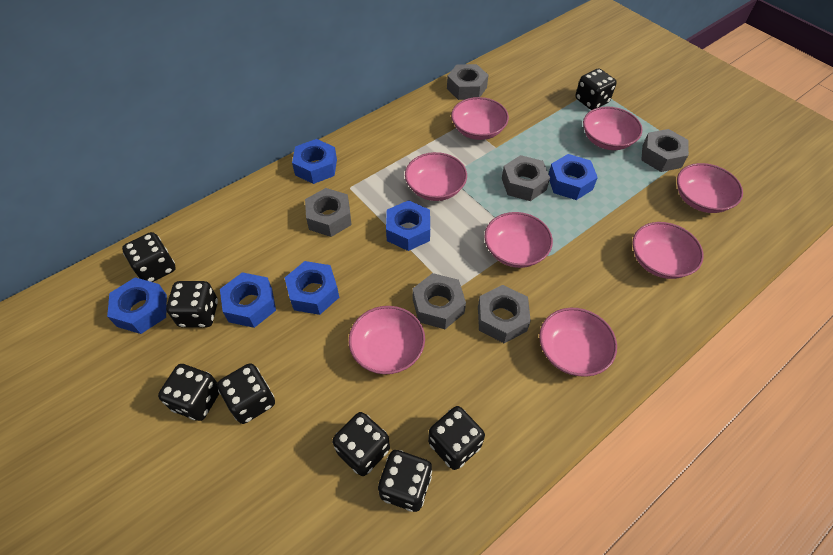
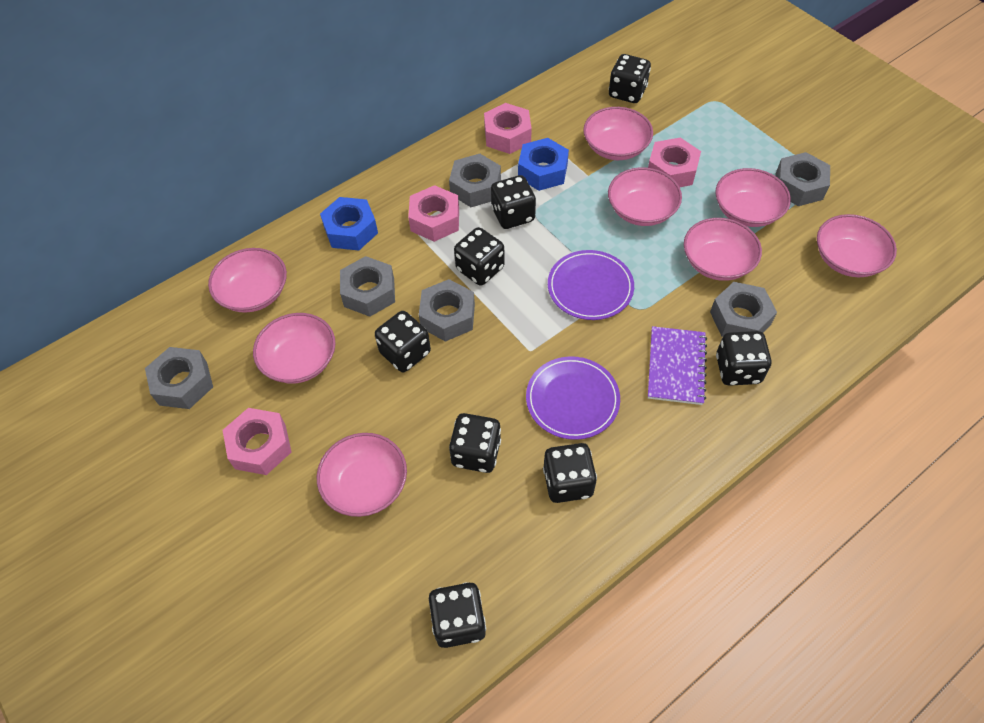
blue nut: 6 -> 2
pink nut: 0 -> 4
purple notebook: 0 -> 1
purple plate: 0 -> 2

